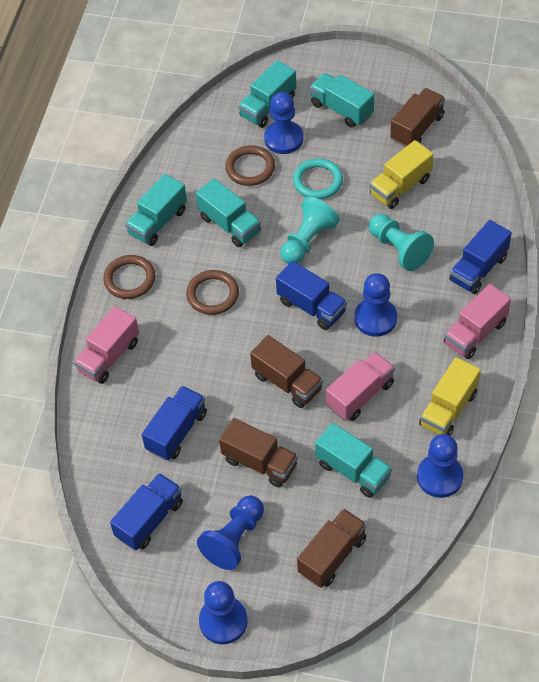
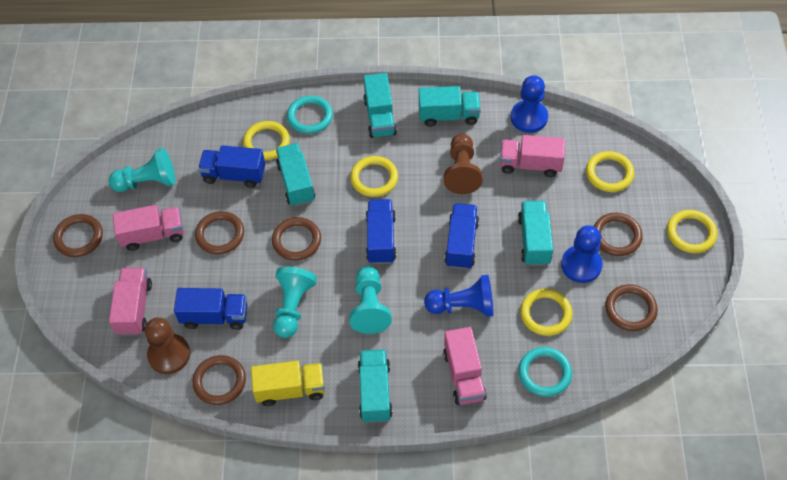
blue pawn: 5 -> 3
brown pawn: 0 -> 2
brown ring: 3 -> 6
brown truck: 4 -> 0
pink truck: 3 -> 4
turquoise pawn: 2 -> 3
turquoise ring: 1 -> 2
yellow ring: 0 -> 5
yellow truck: 2 -> 1

